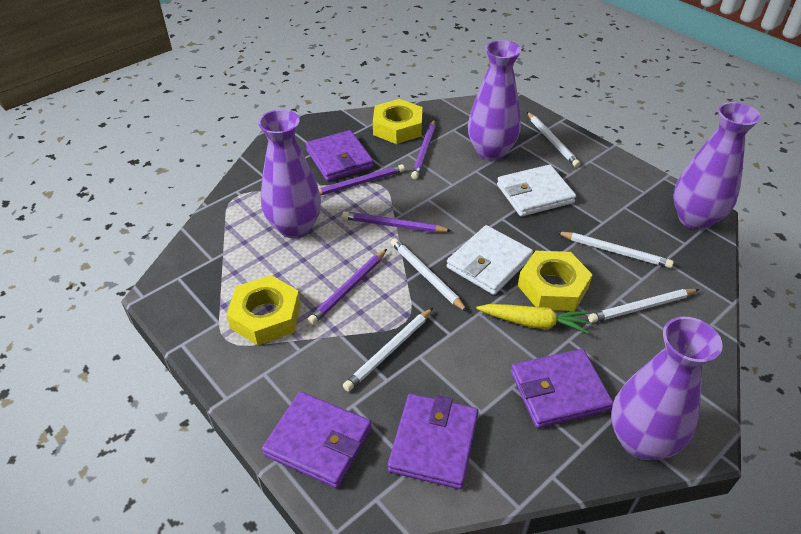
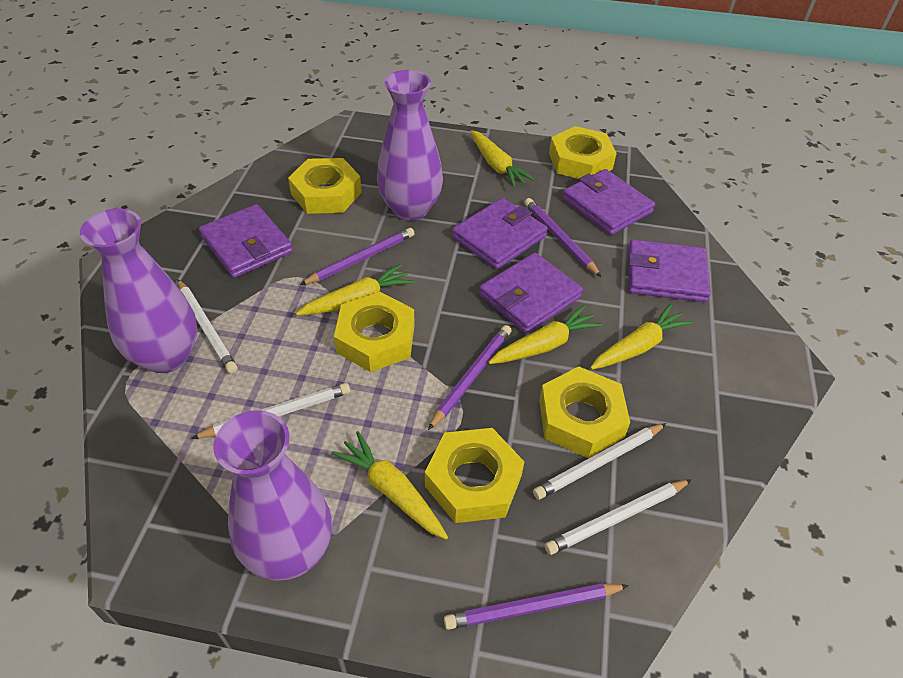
purple vase: 4 -> 3
purple wallet: 4 -> 5
white pencil: 5 -> 4
white wallet: 2 -> 0
yellow carrot: 1 -> 5
yellow nut: 3 -> 5

